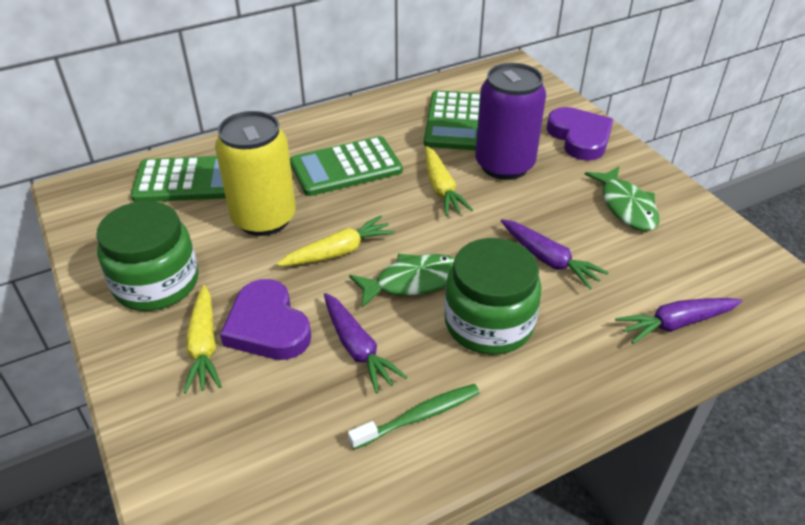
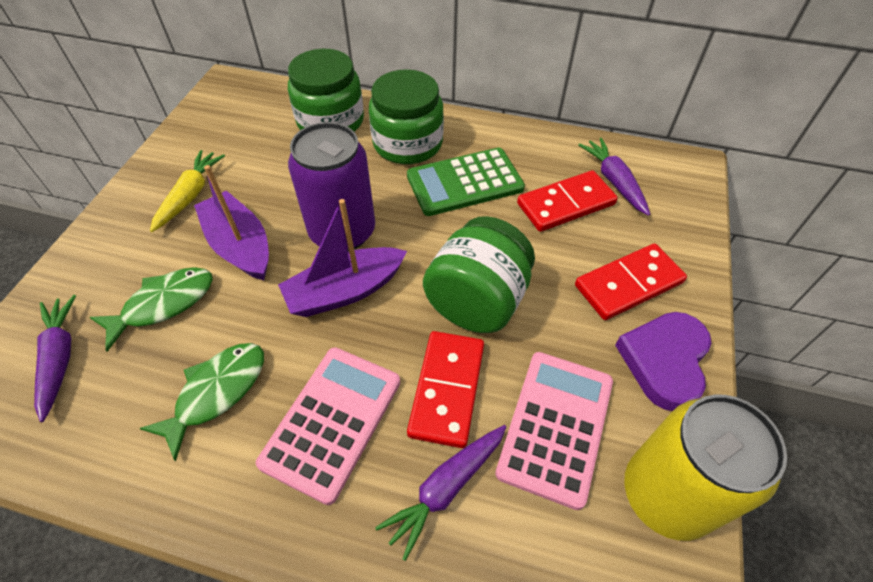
green calculator: 3 -> 1
green jar: 2 -> 3
green toothbrush: 1 -> 0
pink calculator: 0 -> 2
purple boat: 0 -> 2
purple heart: 2 -> 1
red domino: 0 -> 3
yellow carrot: 3 -> 1

